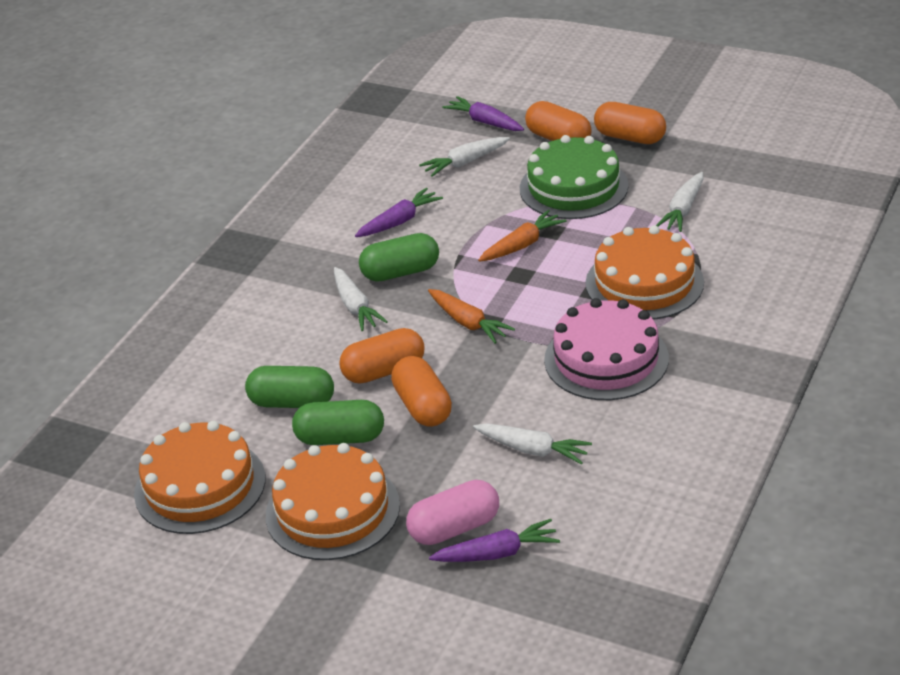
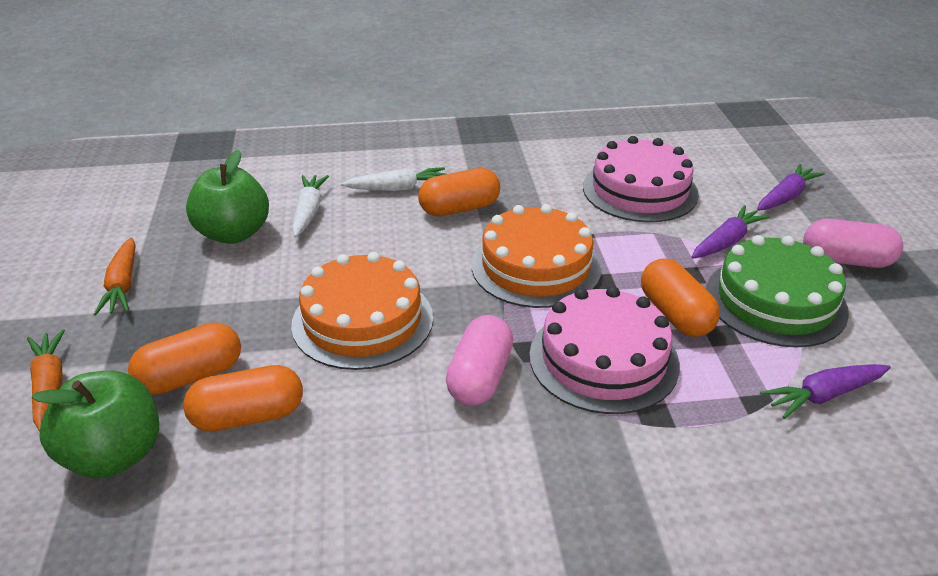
green apple: 0 -> 2
green capsule: 3 -> 0
orange cake: 3 -> 2
pink cake: 1 -> 2
pink capsule: 1 -> 2
white carrot: 4 -> 2

